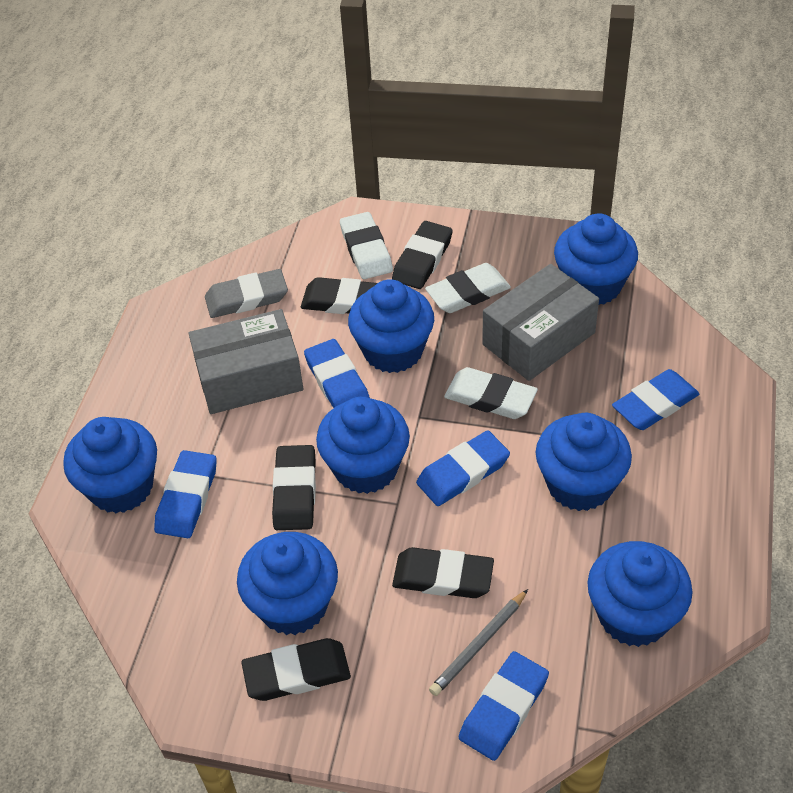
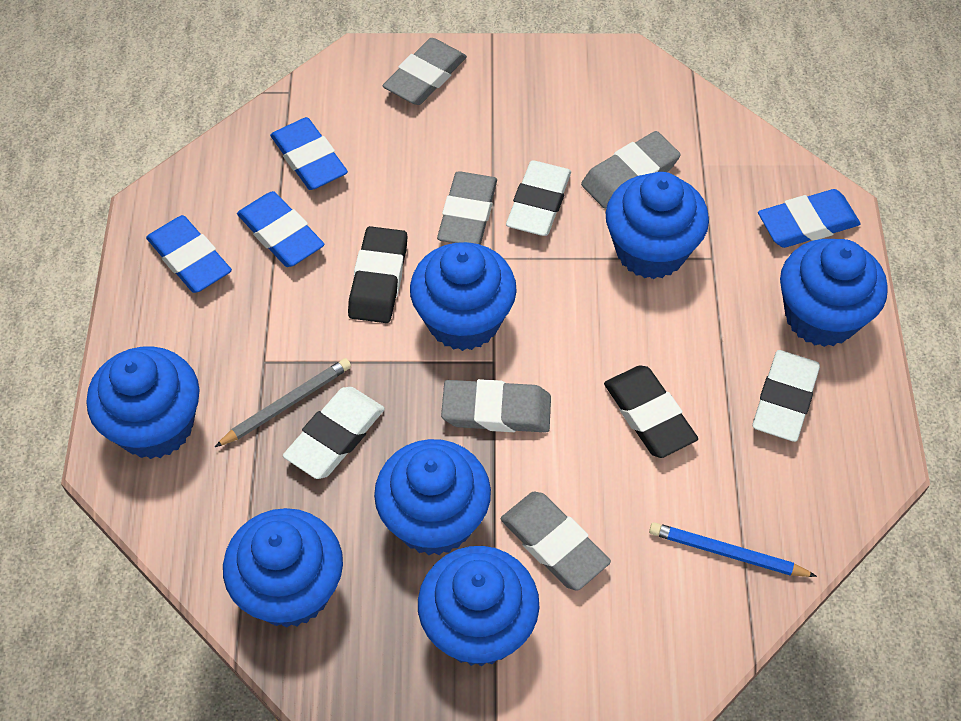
black eraser: 5 -> 2
blue eraser: 5 -> 4
blue pencil: 0 -> 1
grey box: 2 -> 0
grey eraser: 1 -> 5

